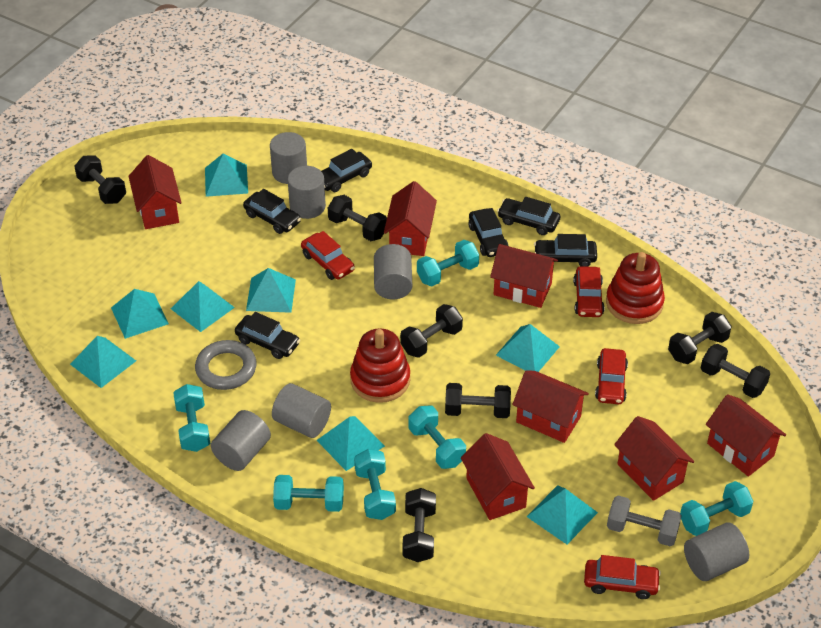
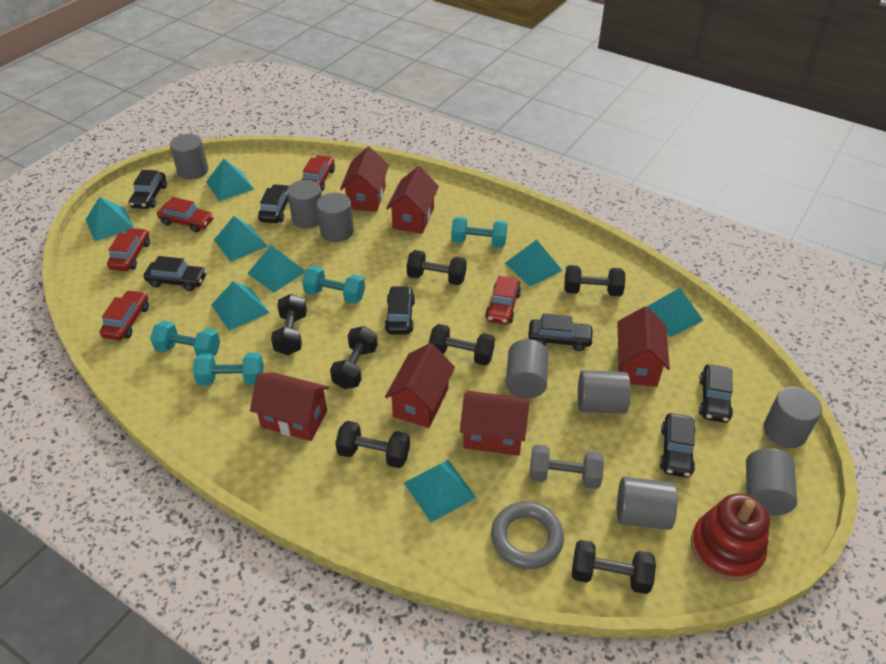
black car: 6 -> 7
grey cylinder: 6 -> 8
red car: 4 -> 5
red house: 7 -> 6
red stacking toy: 2 -> 1
turquoise dumbbell: 6 -> 4

